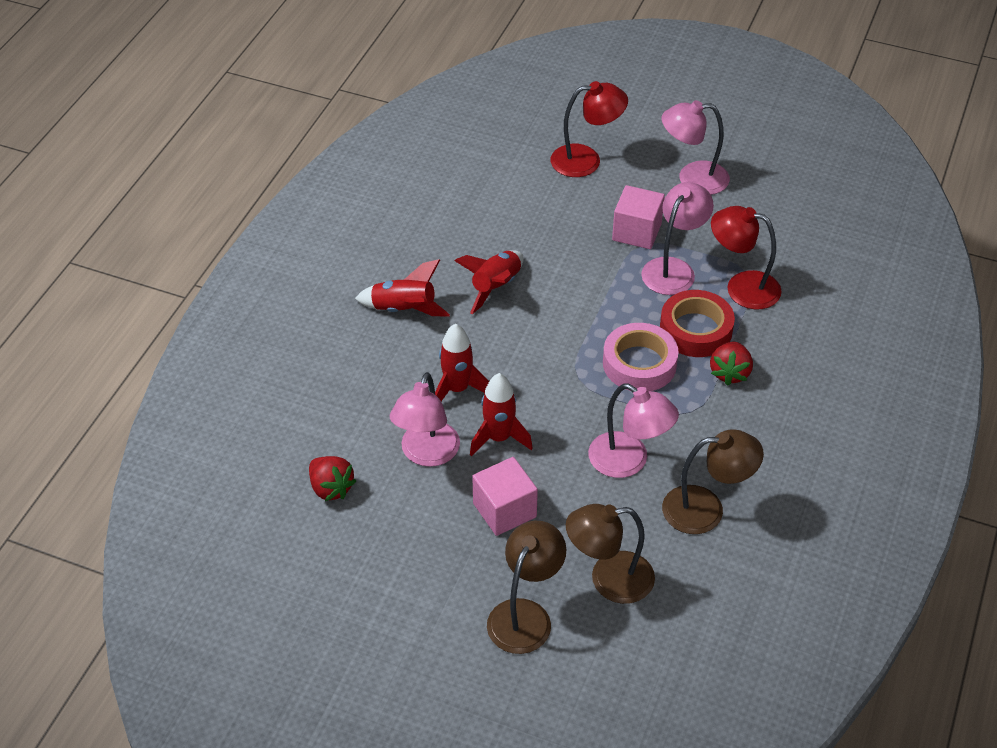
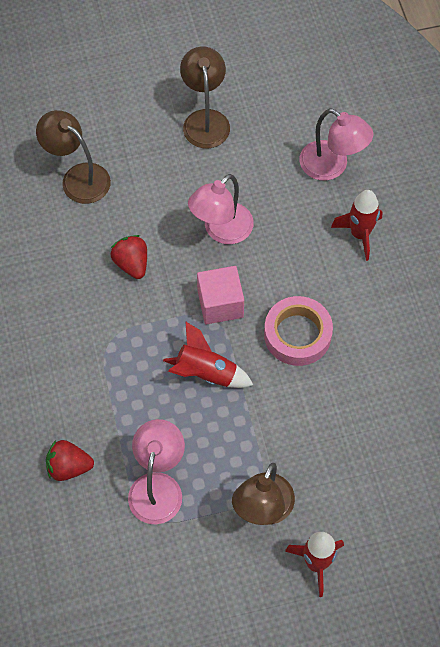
pink cube: 2 -> 1
pink lamp: 4 -> 3
red lamp: 2 -> 0
red rocket: 4 -> 3
red tape: 1 -> 0

